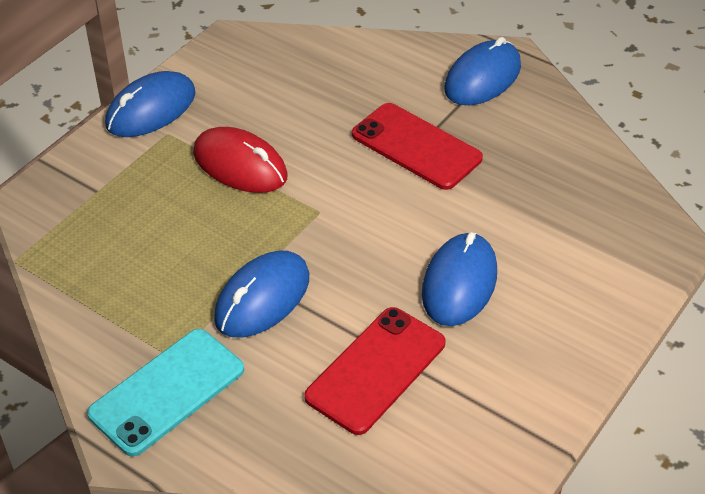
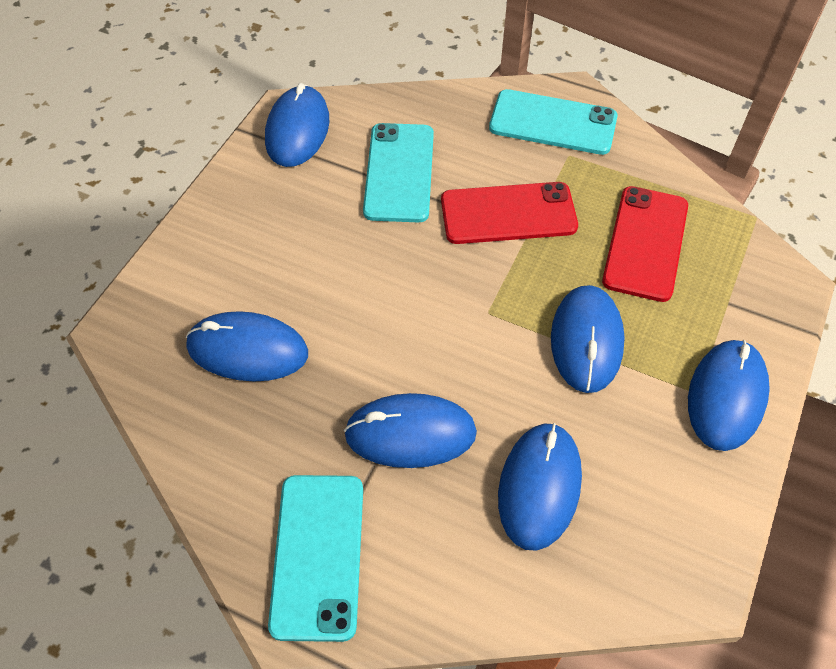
blue mouse: 4 -> 6
red mouse: 1 -> 0
turquoise phone: 1 -> 3

